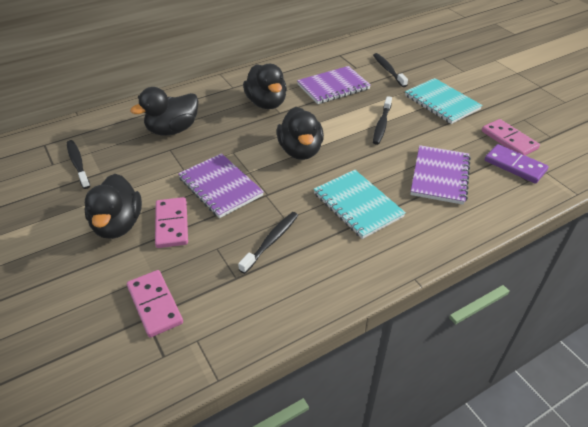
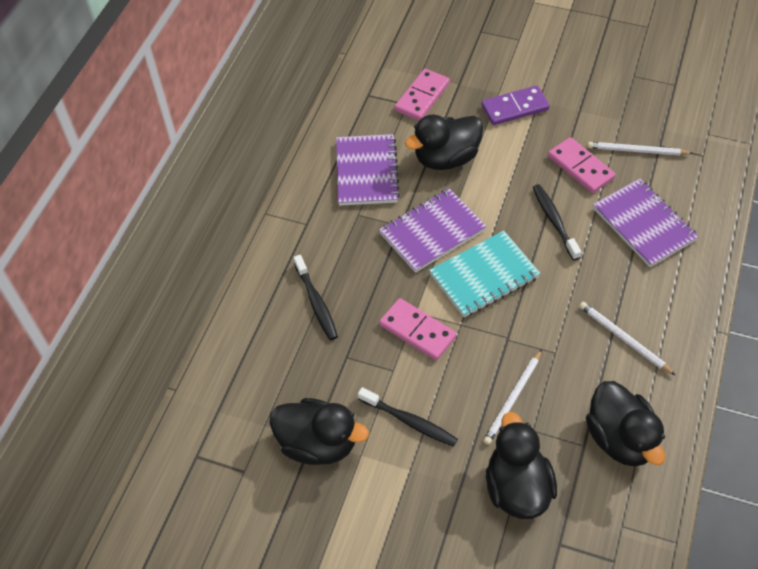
black toothbrush: 4 -> 3
turquoise notebook: 2 -> 1
white pencil: 0 -> 3

